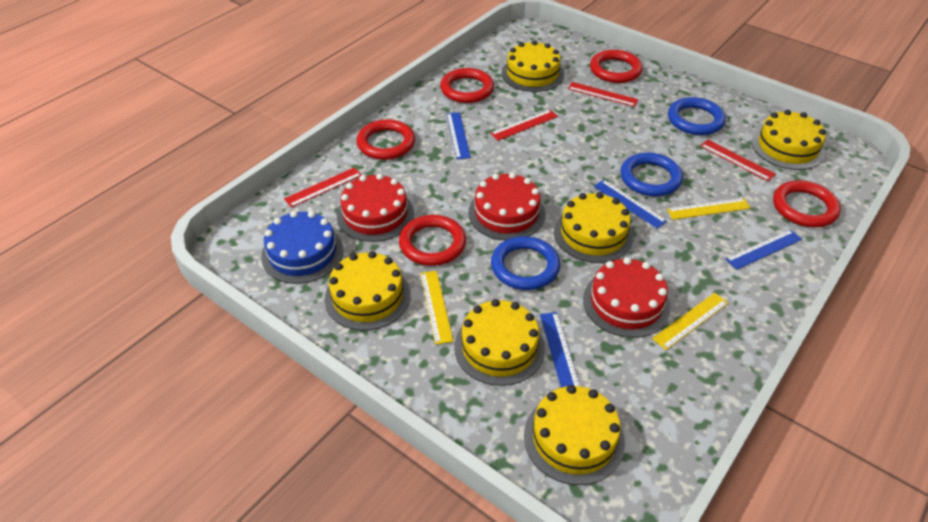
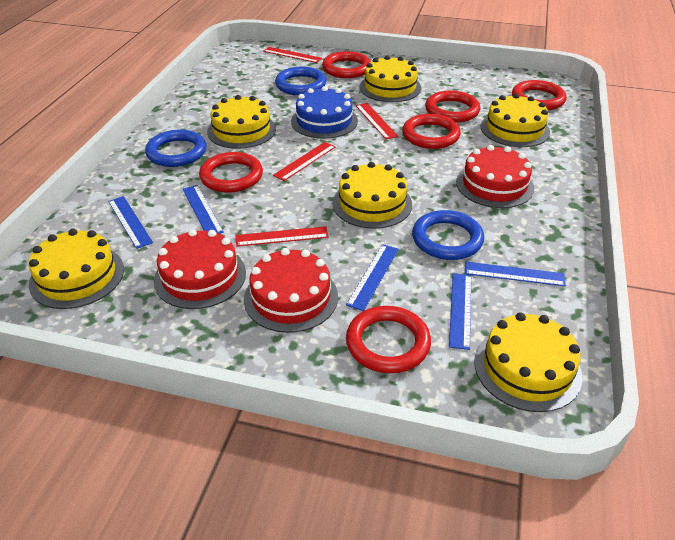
blue ruler: 4 -> 5
red ring: 5 -> 6
yellow ruler: 3 -> 0

